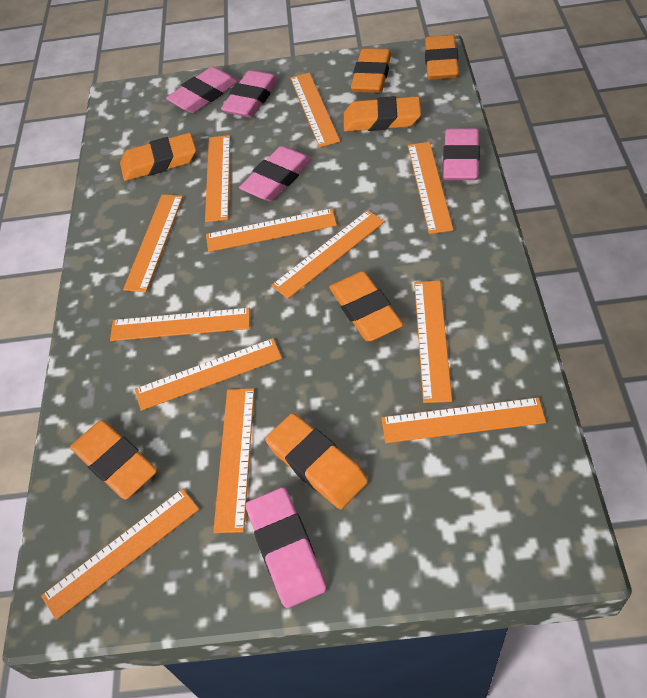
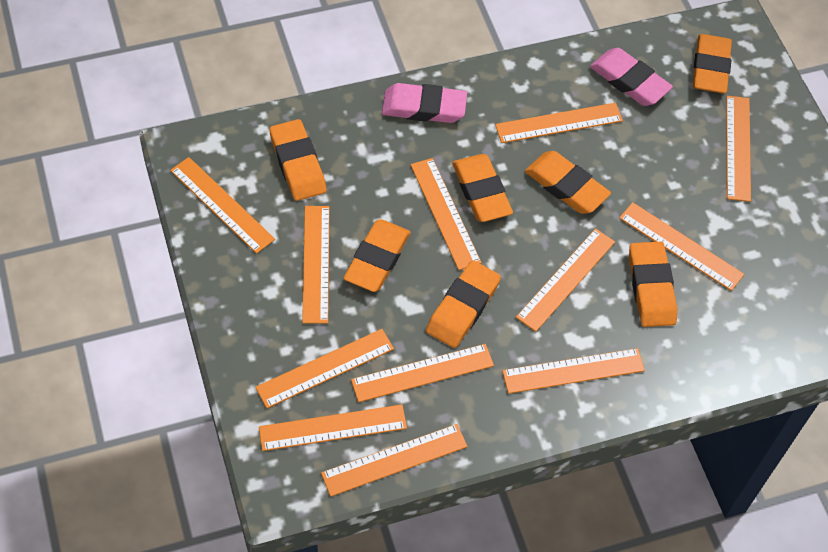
pink eraser: 5 -> 2

